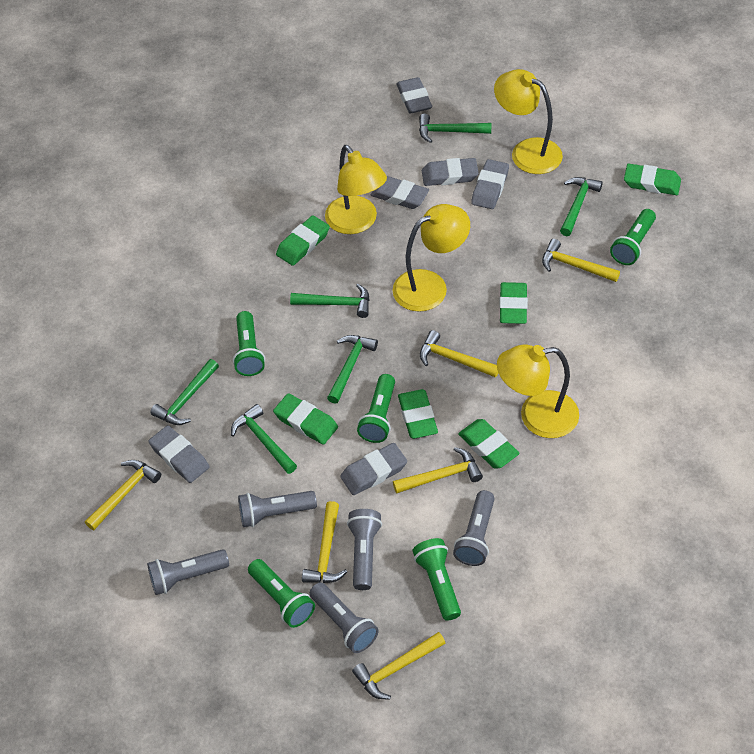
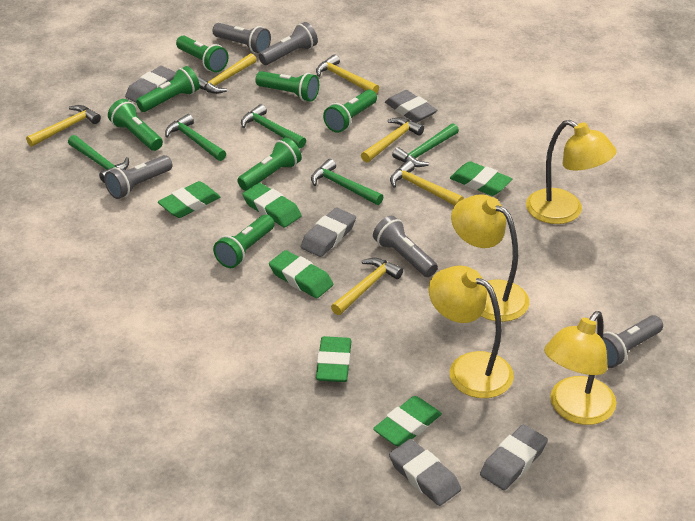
green flashlight: 5 -> 7
green hammer: 6 -> 5
grey eraser: 6 -> 5

